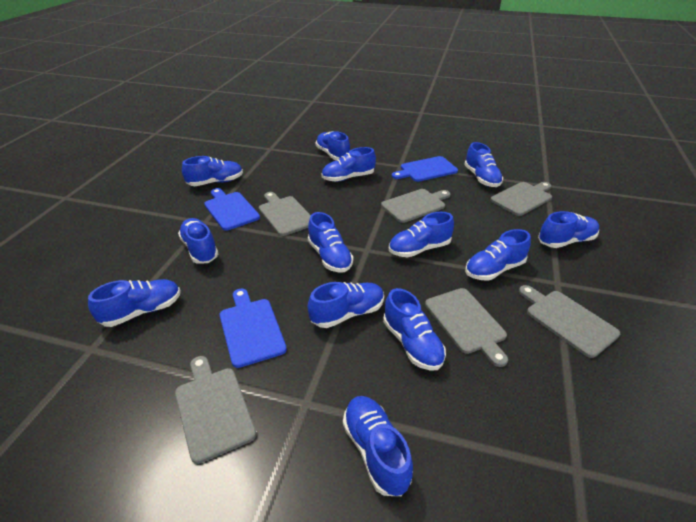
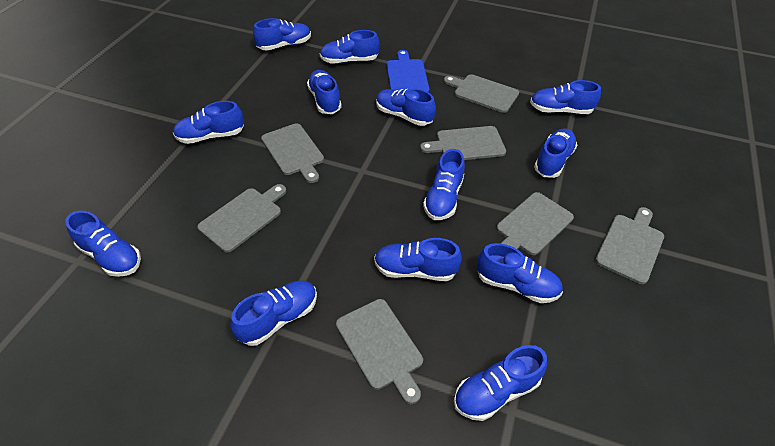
blue cutting board: 3 -> 1
grey cutting board: 6 -> 7

